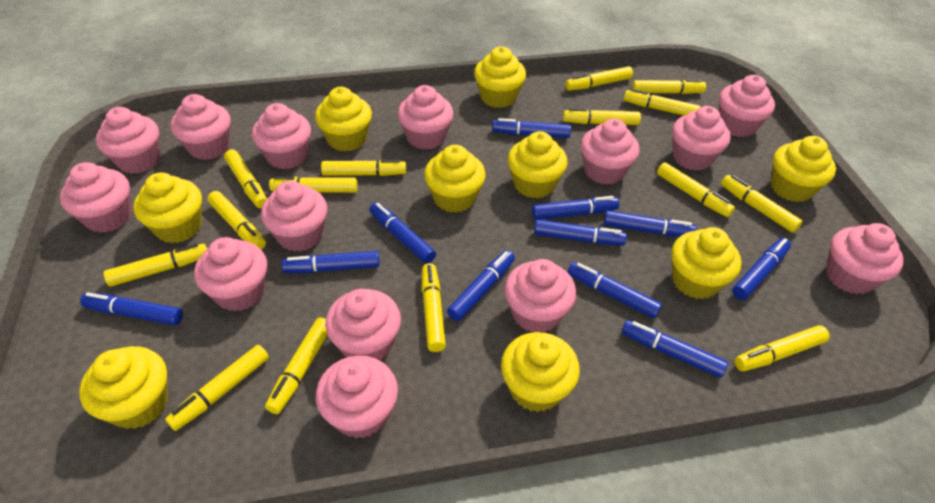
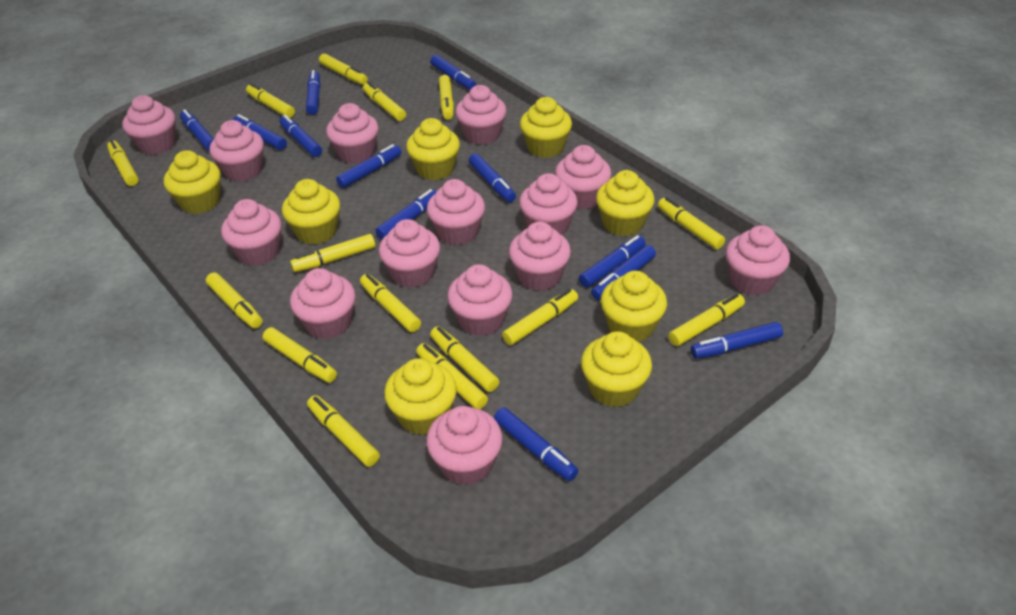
blue marker: 11 -> 12
yellow cupcake: 9 -> 8

